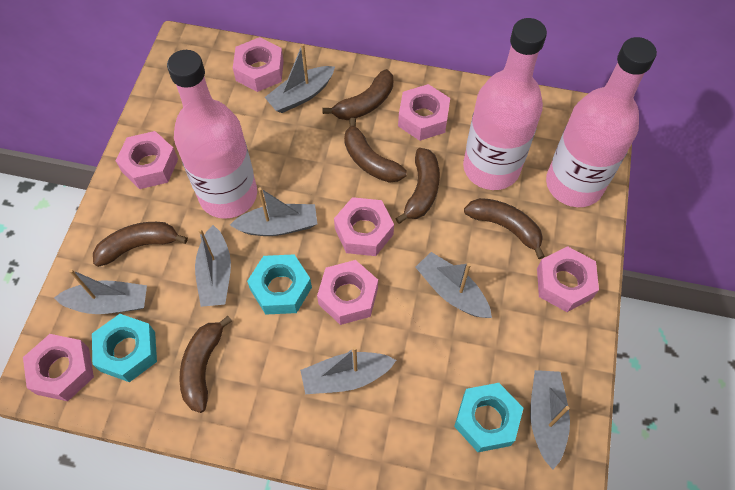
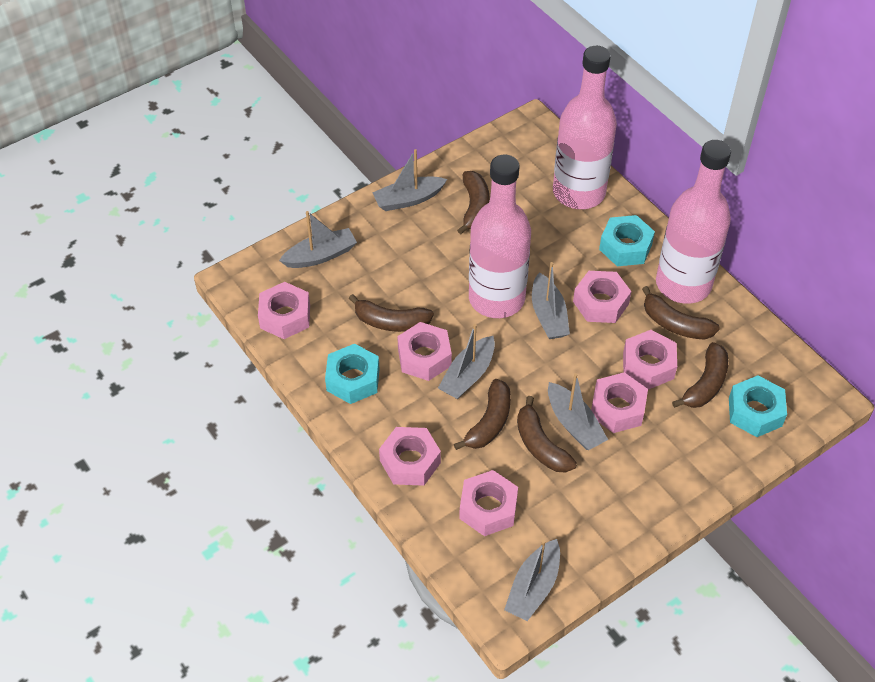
grey boat: 7 -> 6

